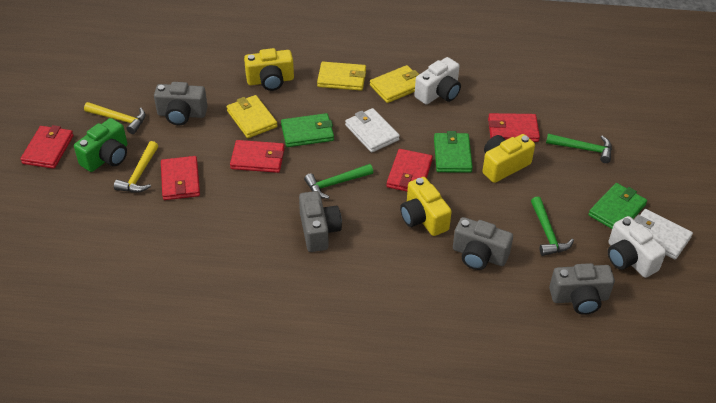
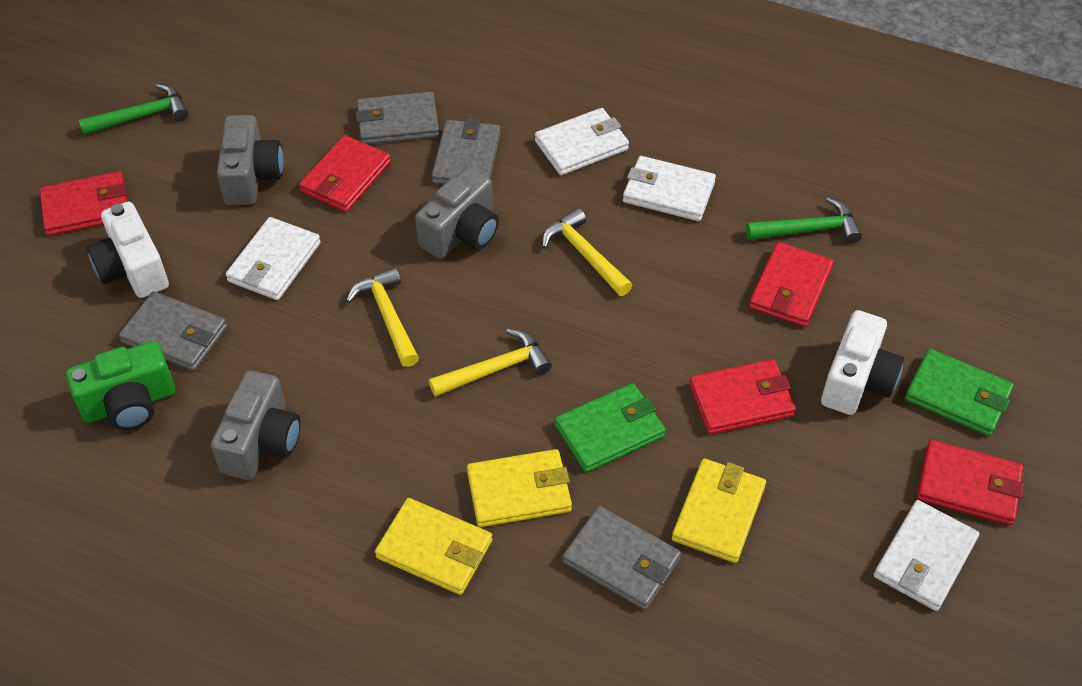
green hammer: 3 -> 2
green wallet: 3 -> 2
grey camera: 4 -> 3
grey wallet: 0 -> 4
white wallet: 2 -> 4
yellow camera: 3 -> 0
yellow hammer: 2 -> 3

